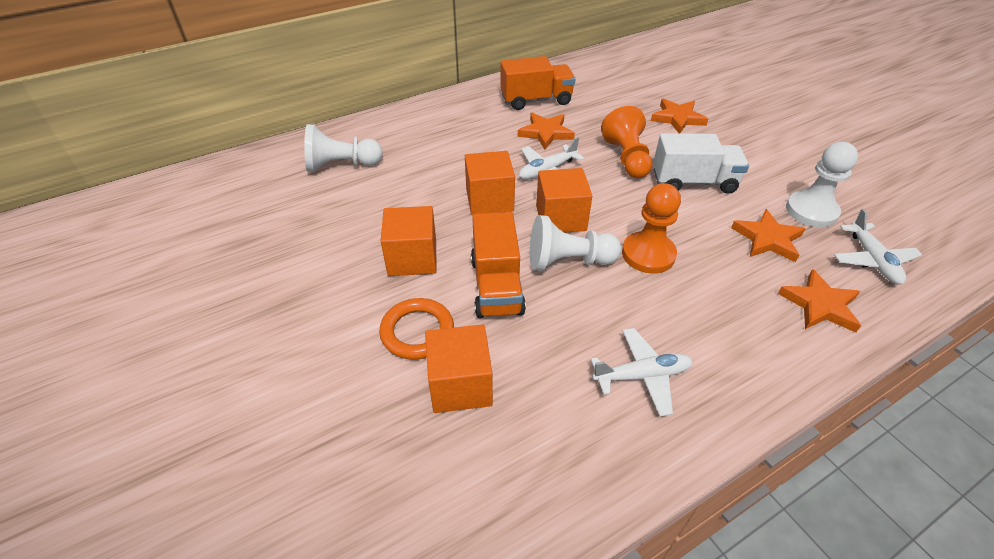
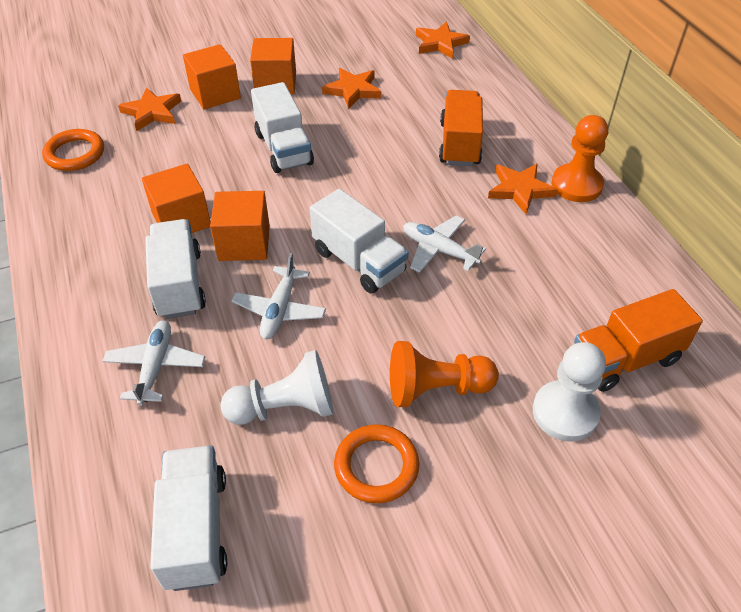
orange ring: 1 -> 2
white pawn: 3 -> 2
white truck: 1 -> 4

